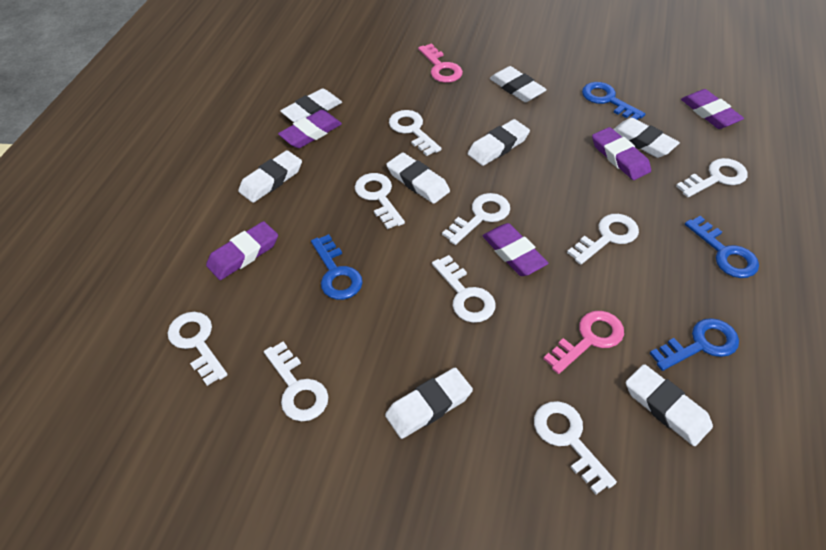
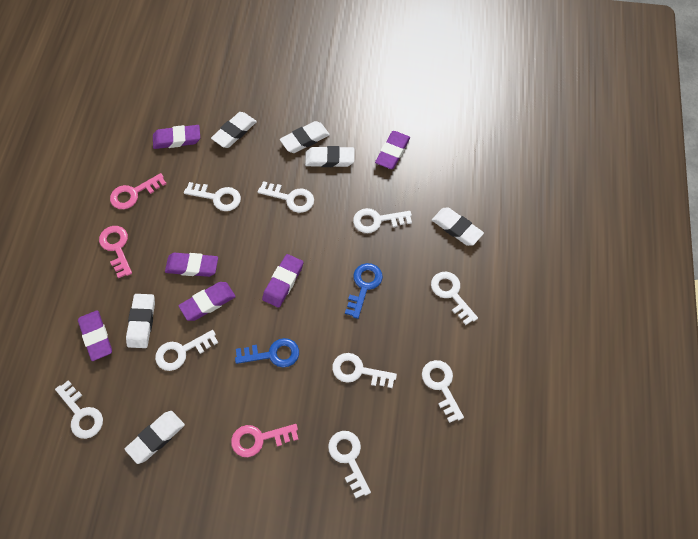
blue key: 4 -> 2
pink key: 2 -> 3
purple eraser: 5 -> 6
white eraser: 8 -> 6

